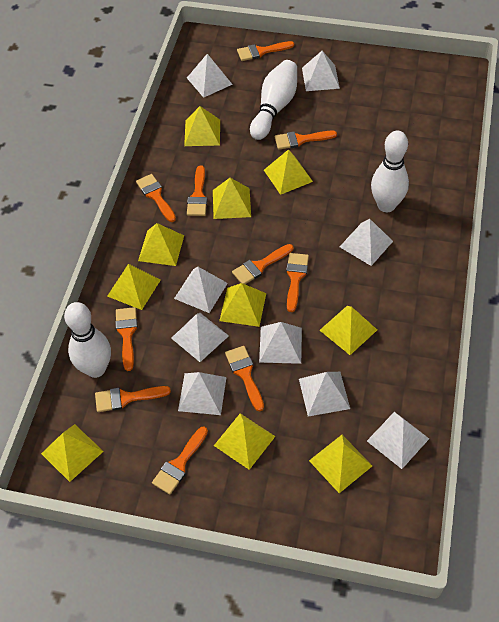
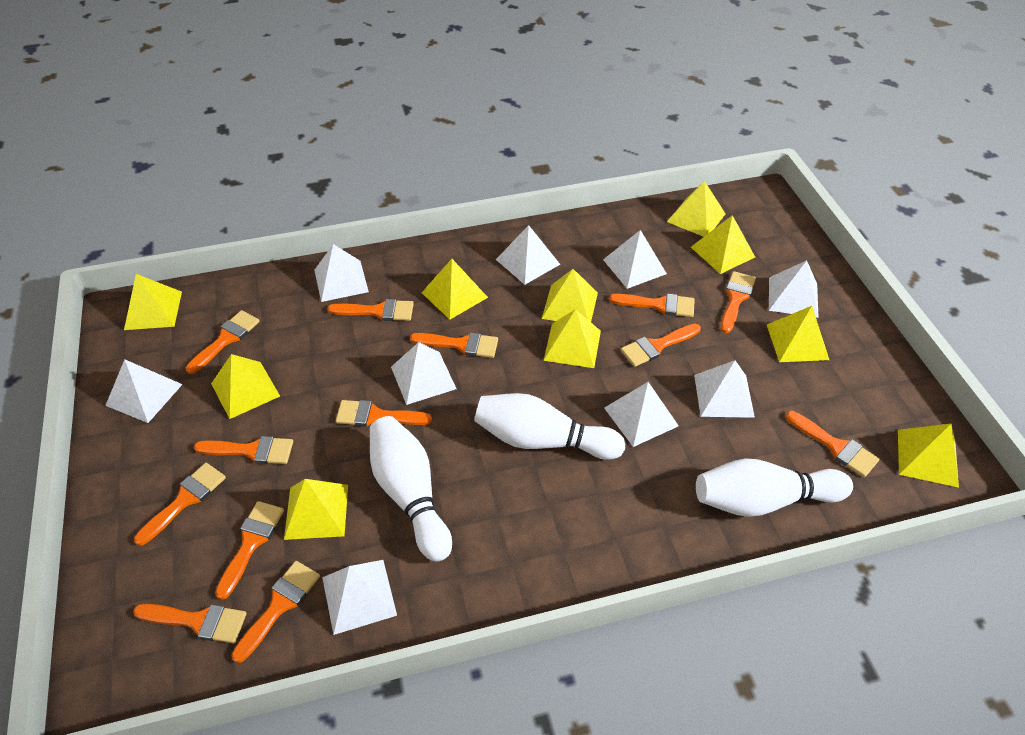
orange brush: 10 -> 13

